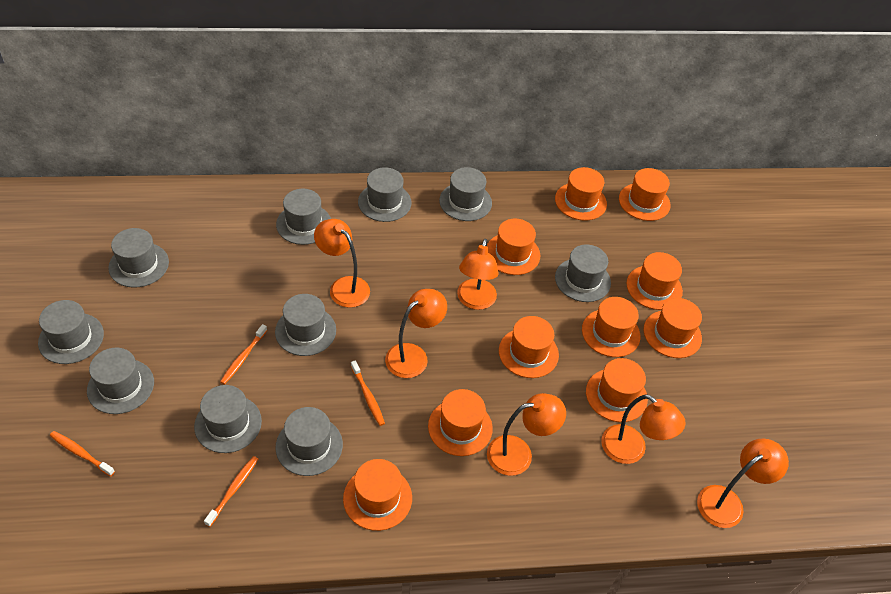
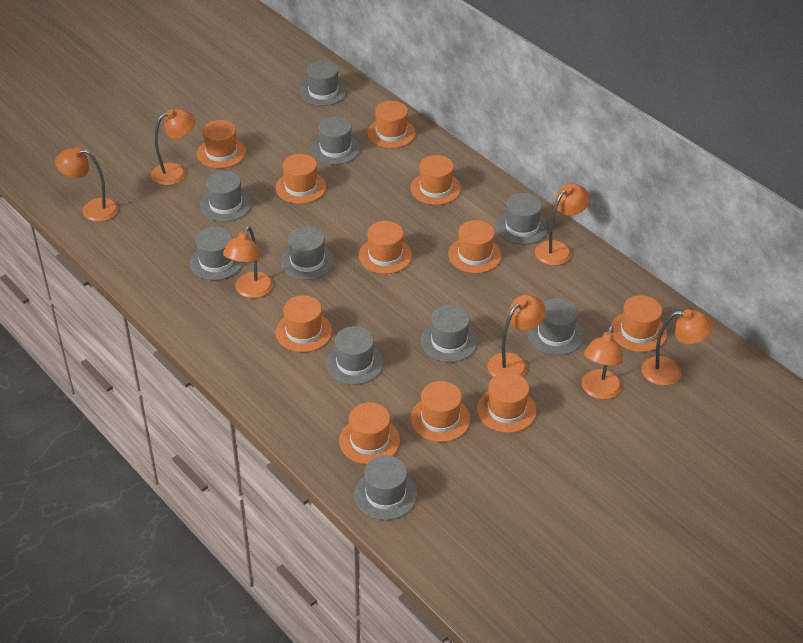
orange hat: 10 -> 11
orange lamp: 6 -> 7
orange toothbrush: 4 -> 0

